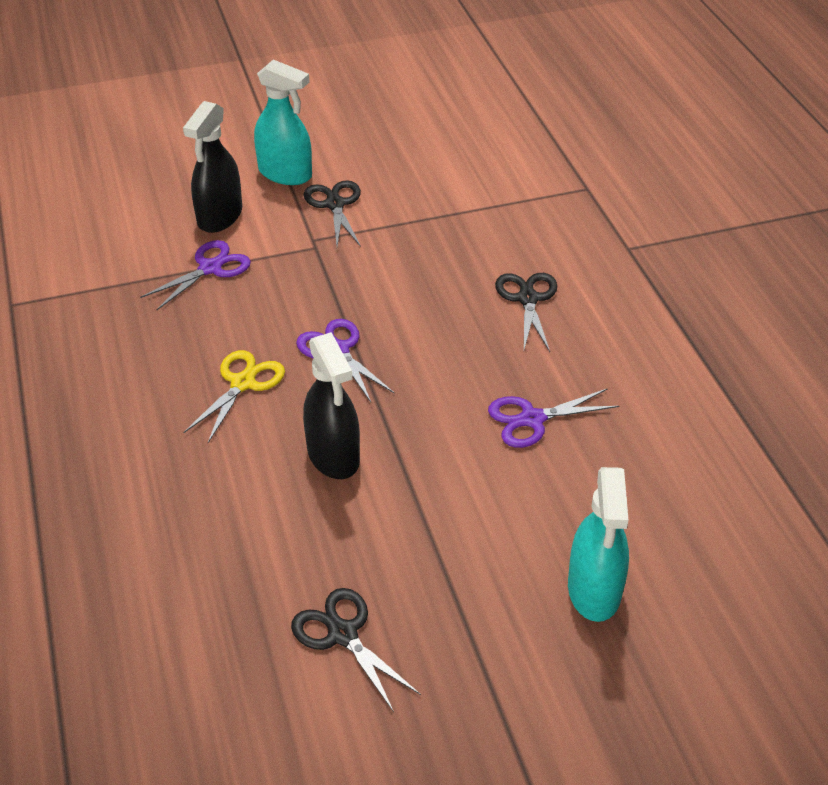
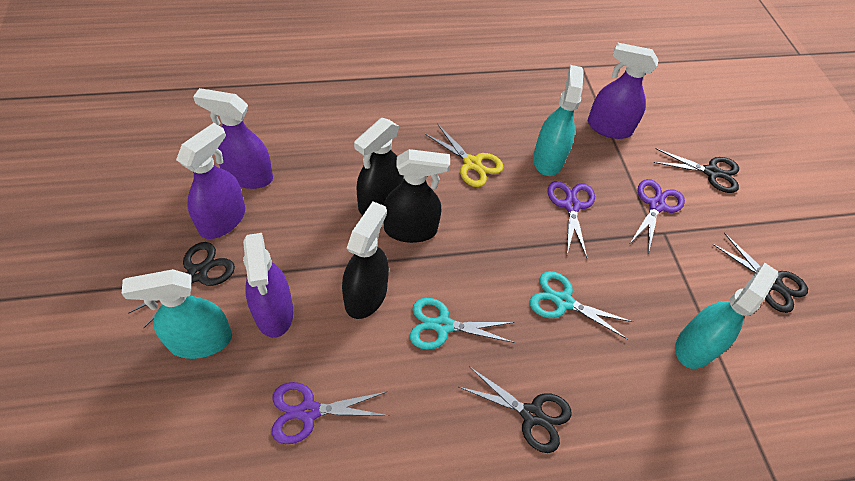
black scissors: 3 -> 4
black spray bottle: 2 -> 3
purple spray bottle: 0 -> 4
turquoise scissors: 0 -> 2
turquoise spray bottle: 2 -> 3

